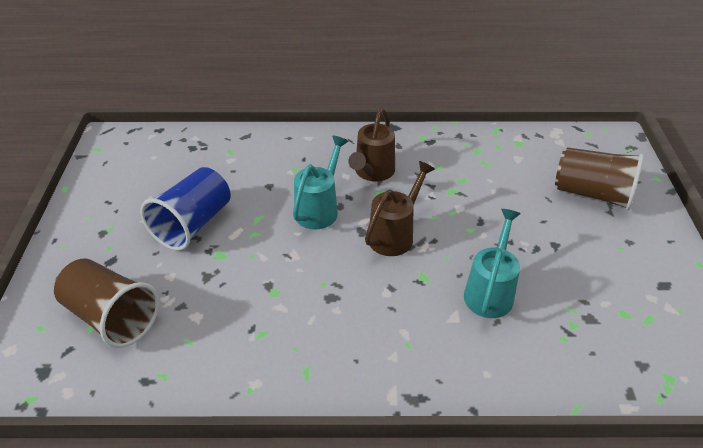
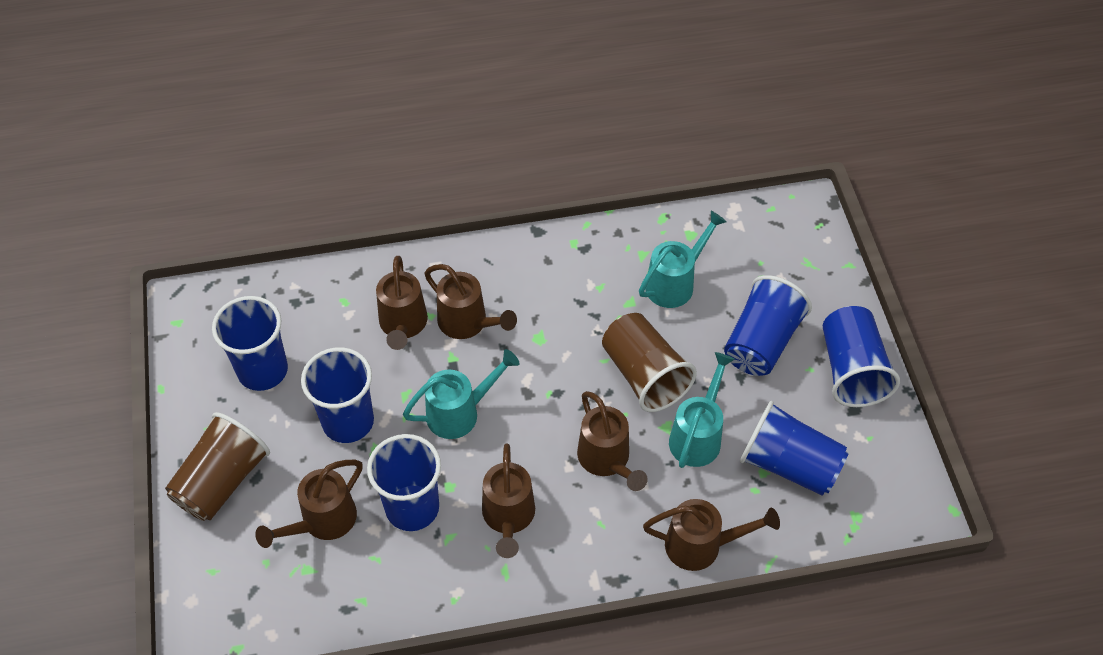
blue cup: 1 -> 6
brown watering can: 2 -> 6
turquoise watering can: 2 -> 3

